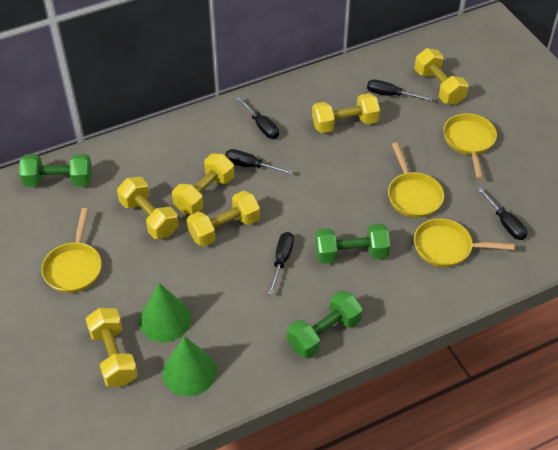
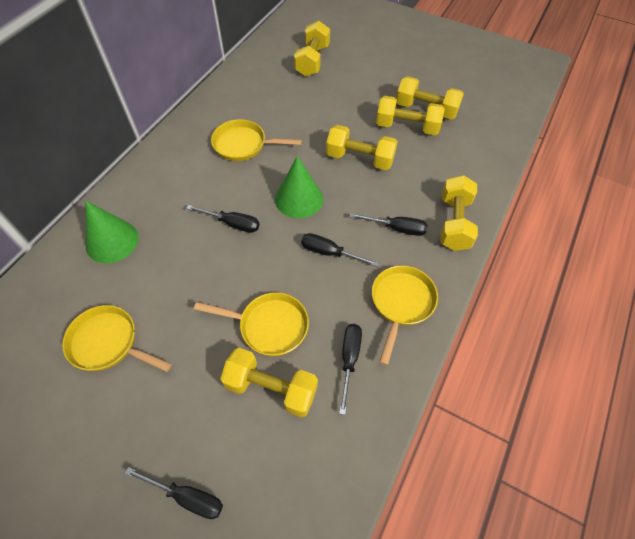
green dumbbell: 3 -> 0

